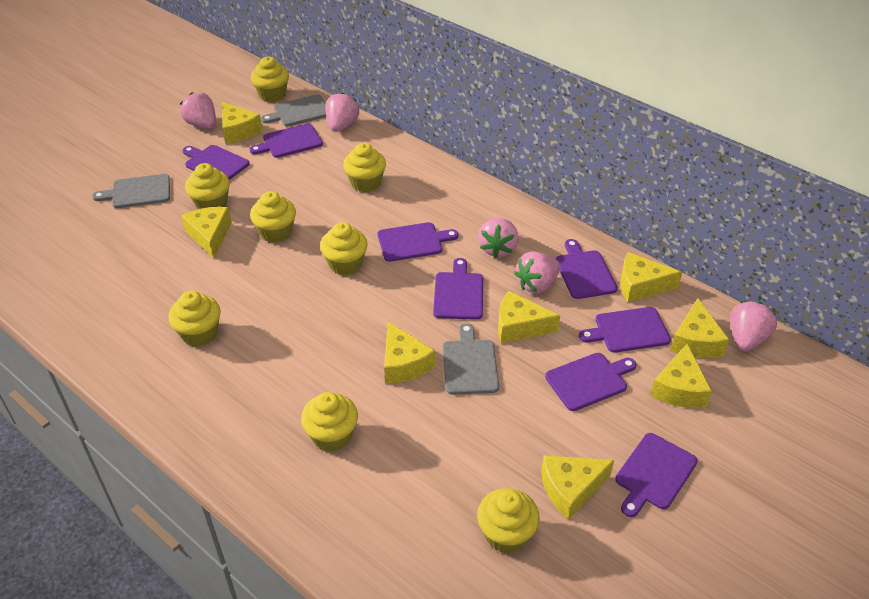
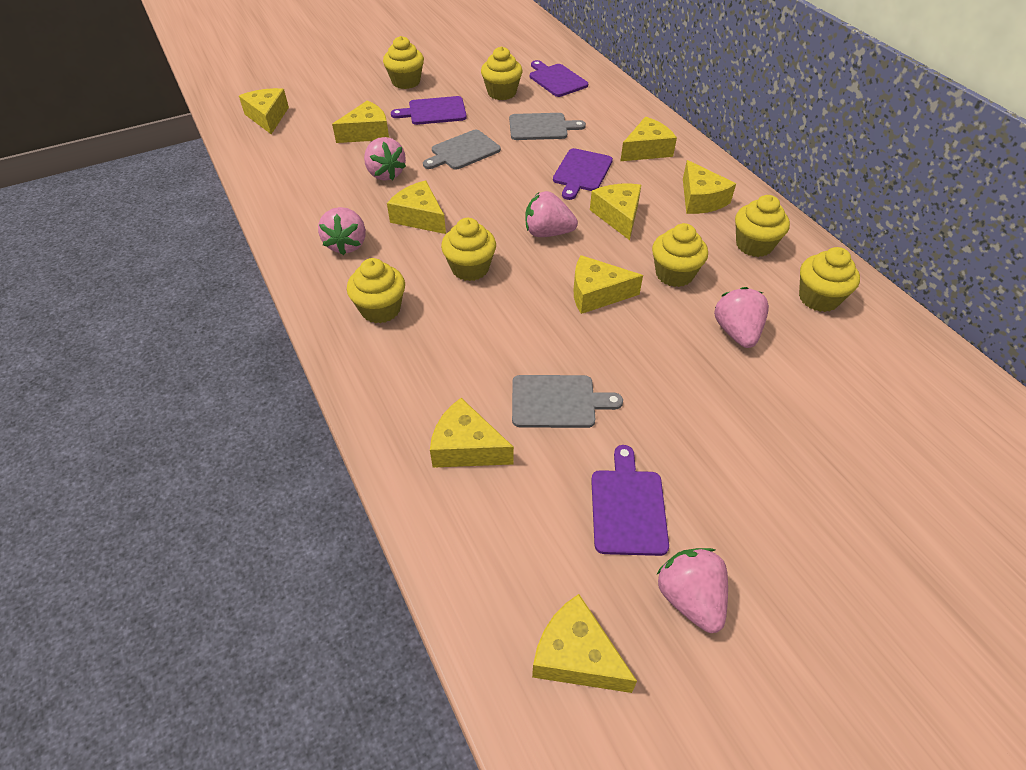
purple cutting board: 8 -> 4
yellow cheese: 8 -> 9
yellow cupcake: 8 -> 7

